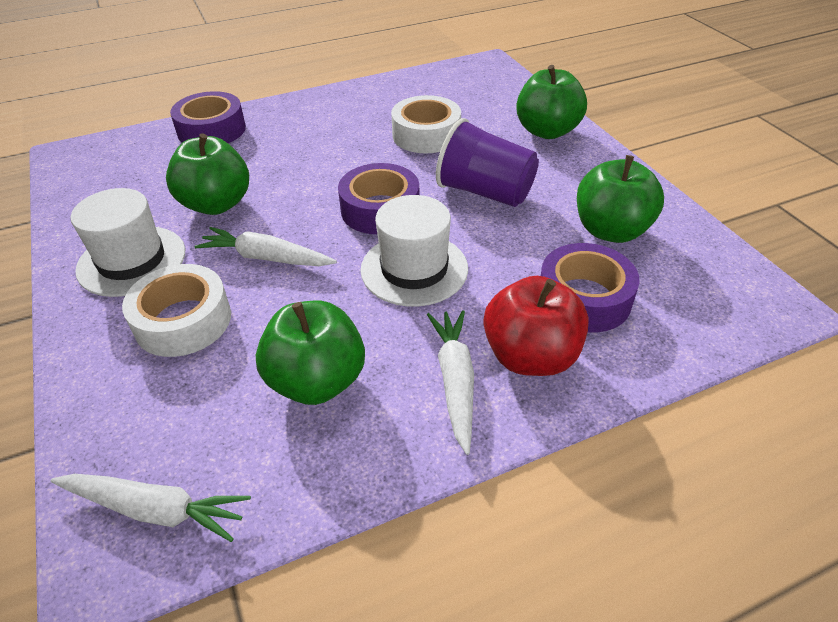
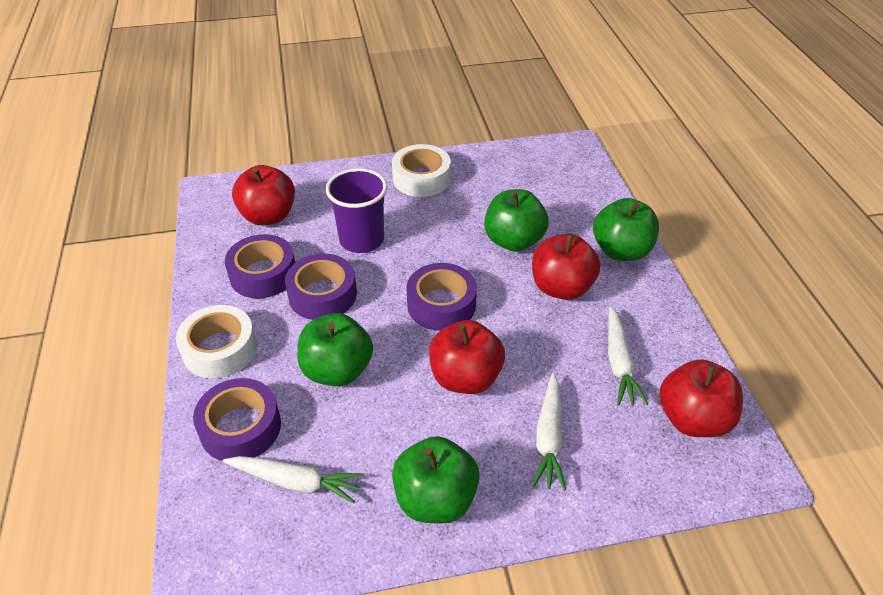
purple tape: 3 -> 4
red apple: 1 -> 4
white hat: 2 -> 0

